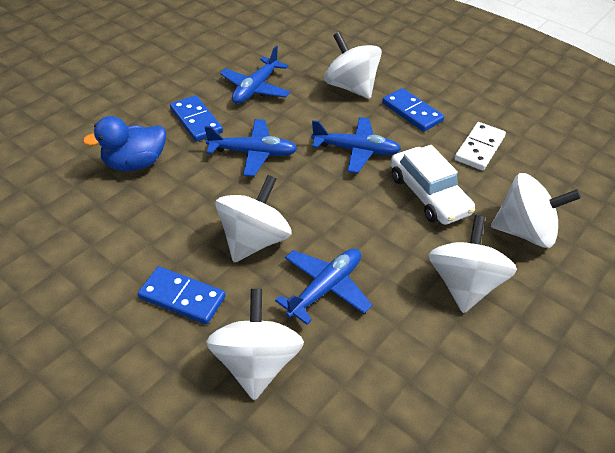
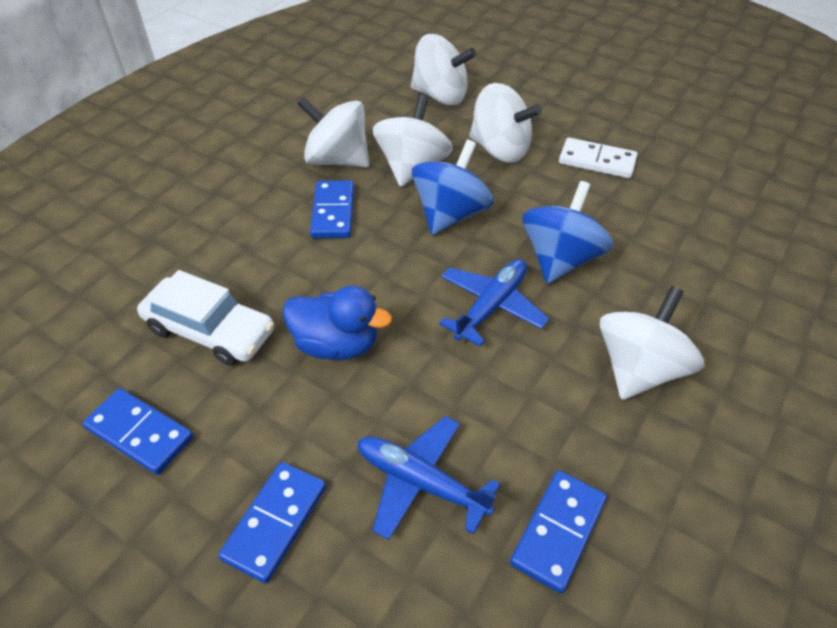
blue domino: 3 -> 4
blue plane: 4 -> 2
blue spinning top: 0 -> 2

